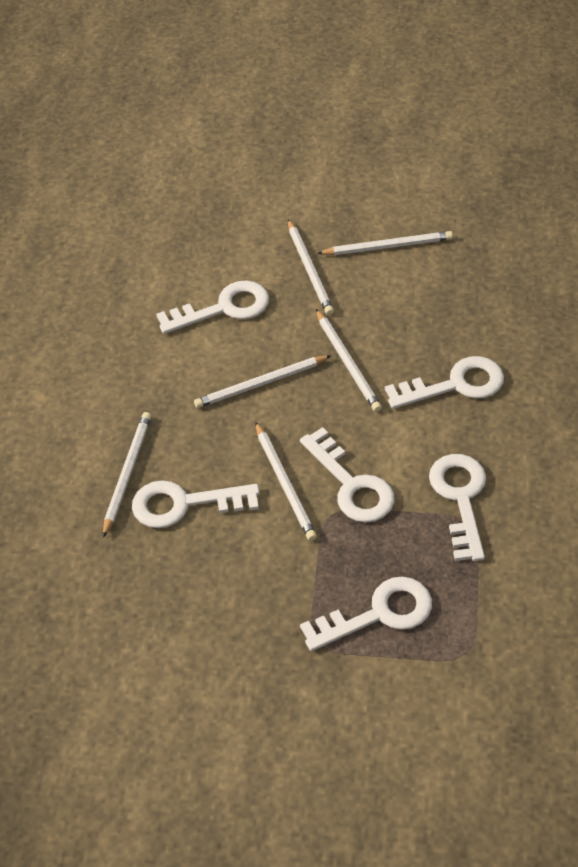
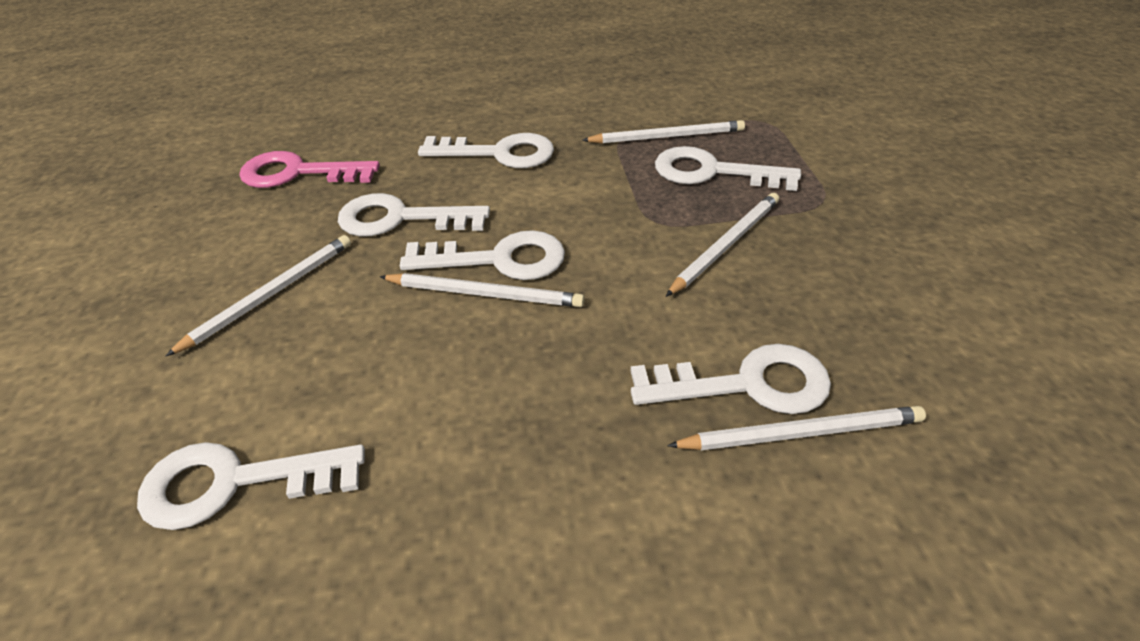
pink key: 0 -> 1
white pencil: 6 -> 5

